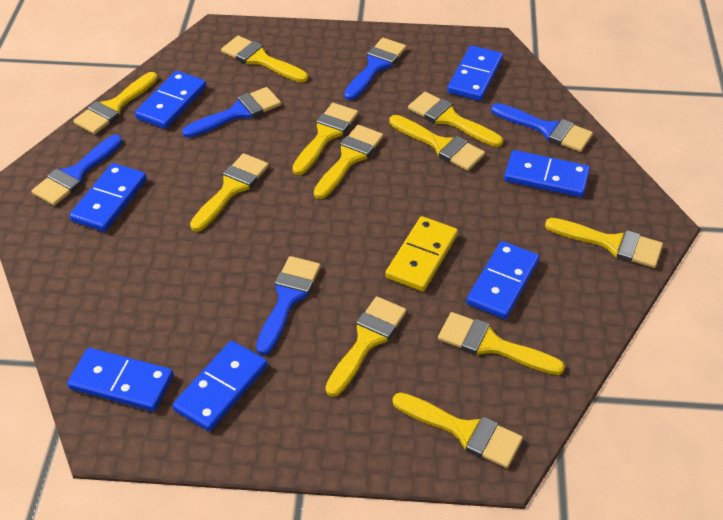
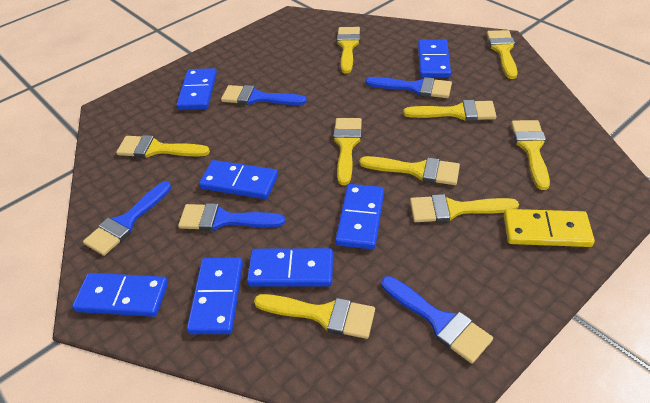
yellow brush: 11 -> 9

